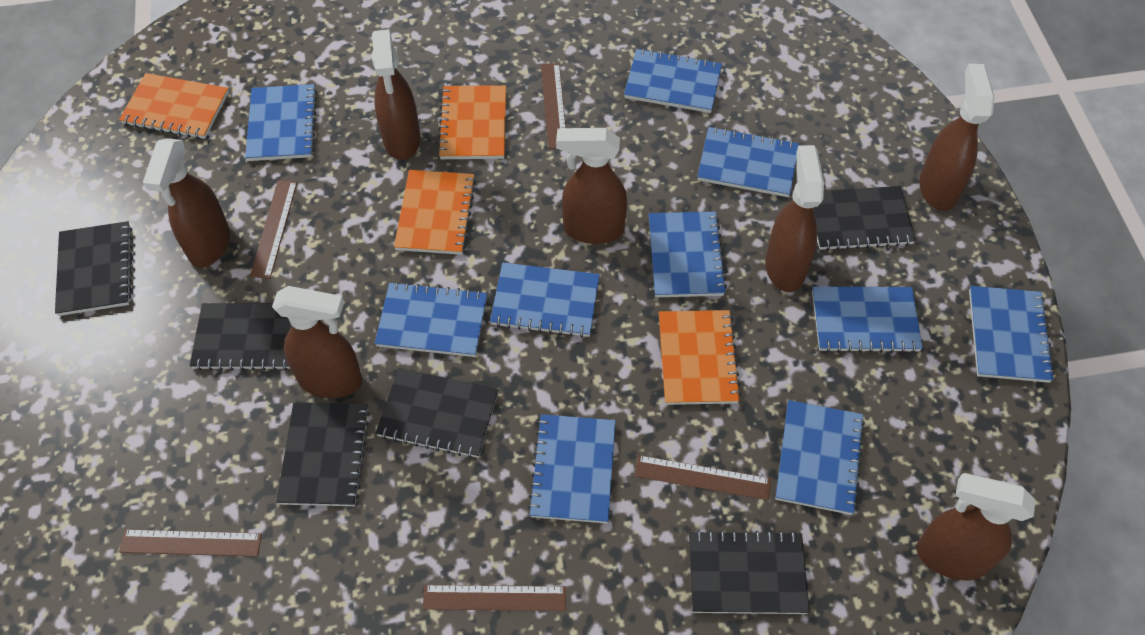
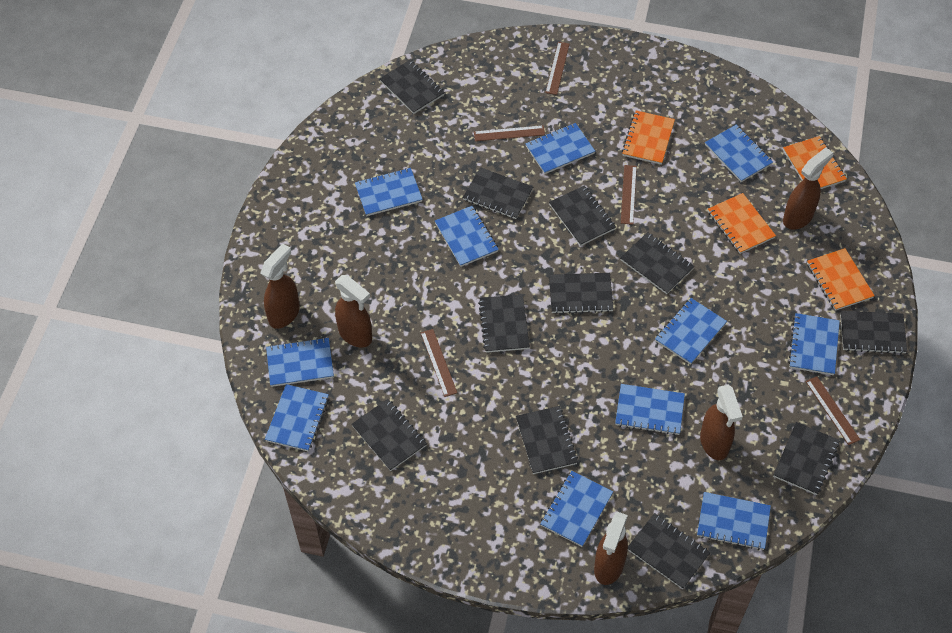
black notebook: 6 -> 11
blue notebook: 10 -> 11
brown spray bottle: 7 -> 5

